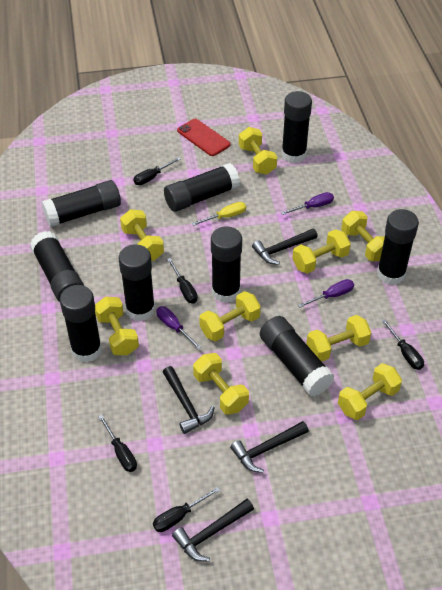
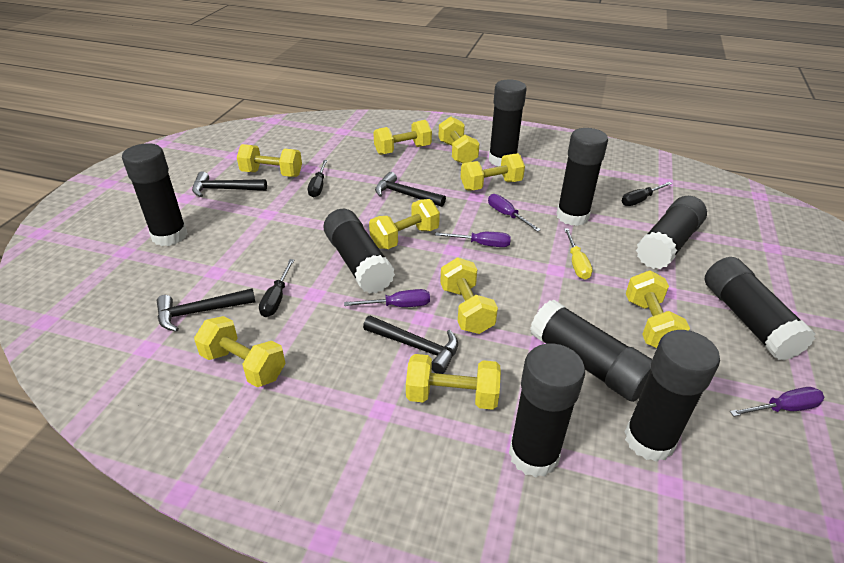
black screwdriver: 5 -> 3
purple screwdriver: 3 -> 4
red phone: 1 -> 0

